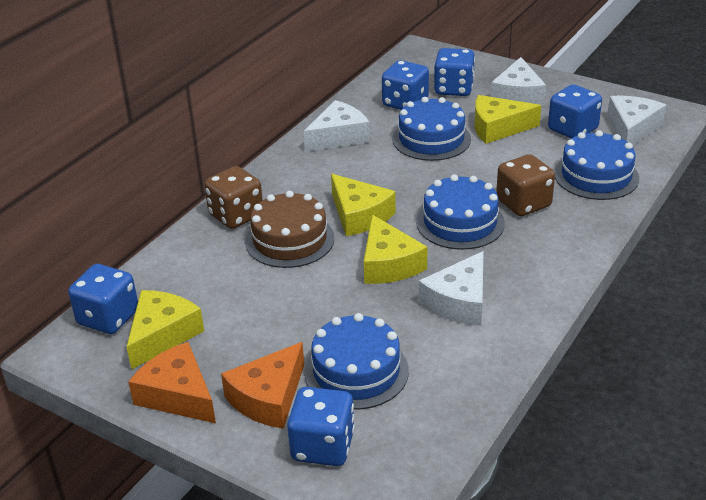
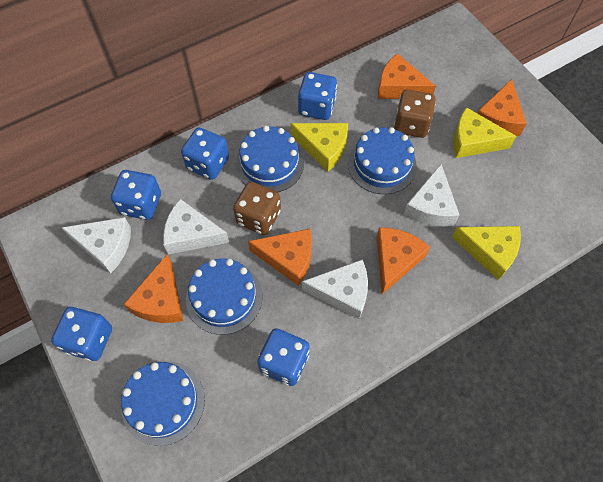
brown cake: 1 -> 0
orange cheese: 2 -> 5
yellow cheese: 4 -> 3

